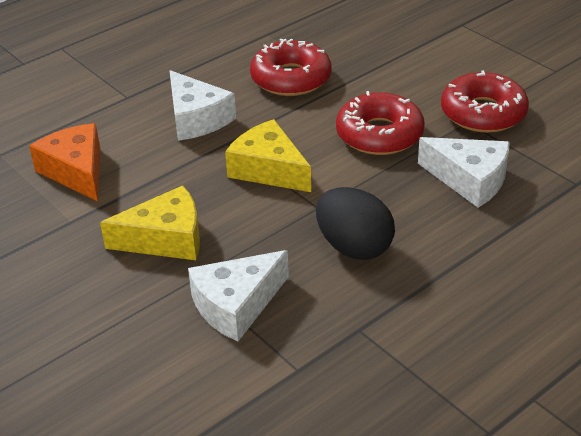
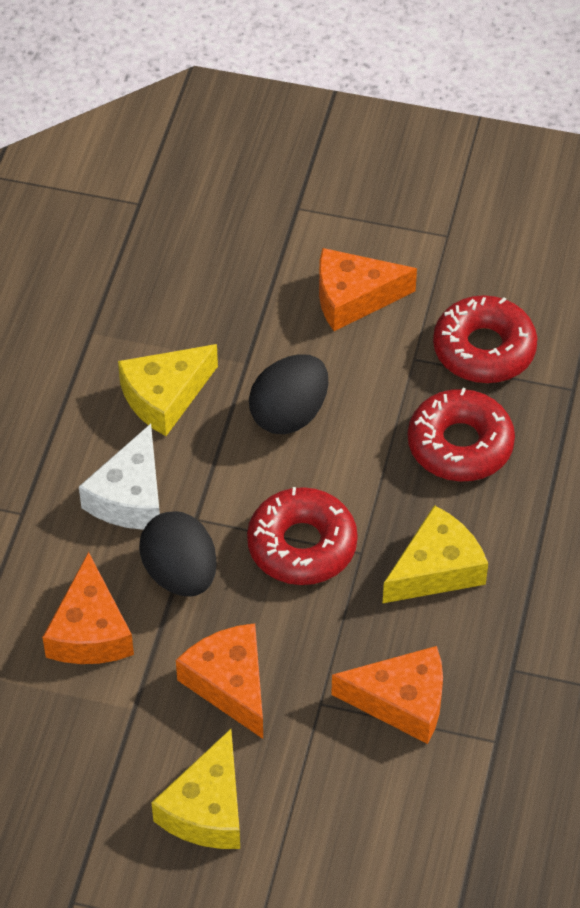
black egg: 1 -> 2
orange cheese: 1 -> 4
white cheese: 3 -> 1
yellow cheese: 2 -> 3

